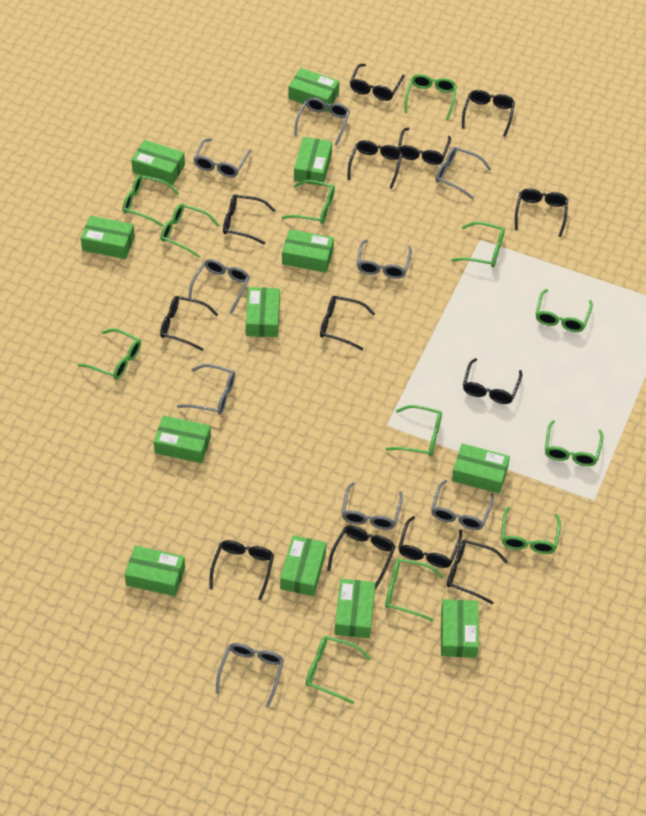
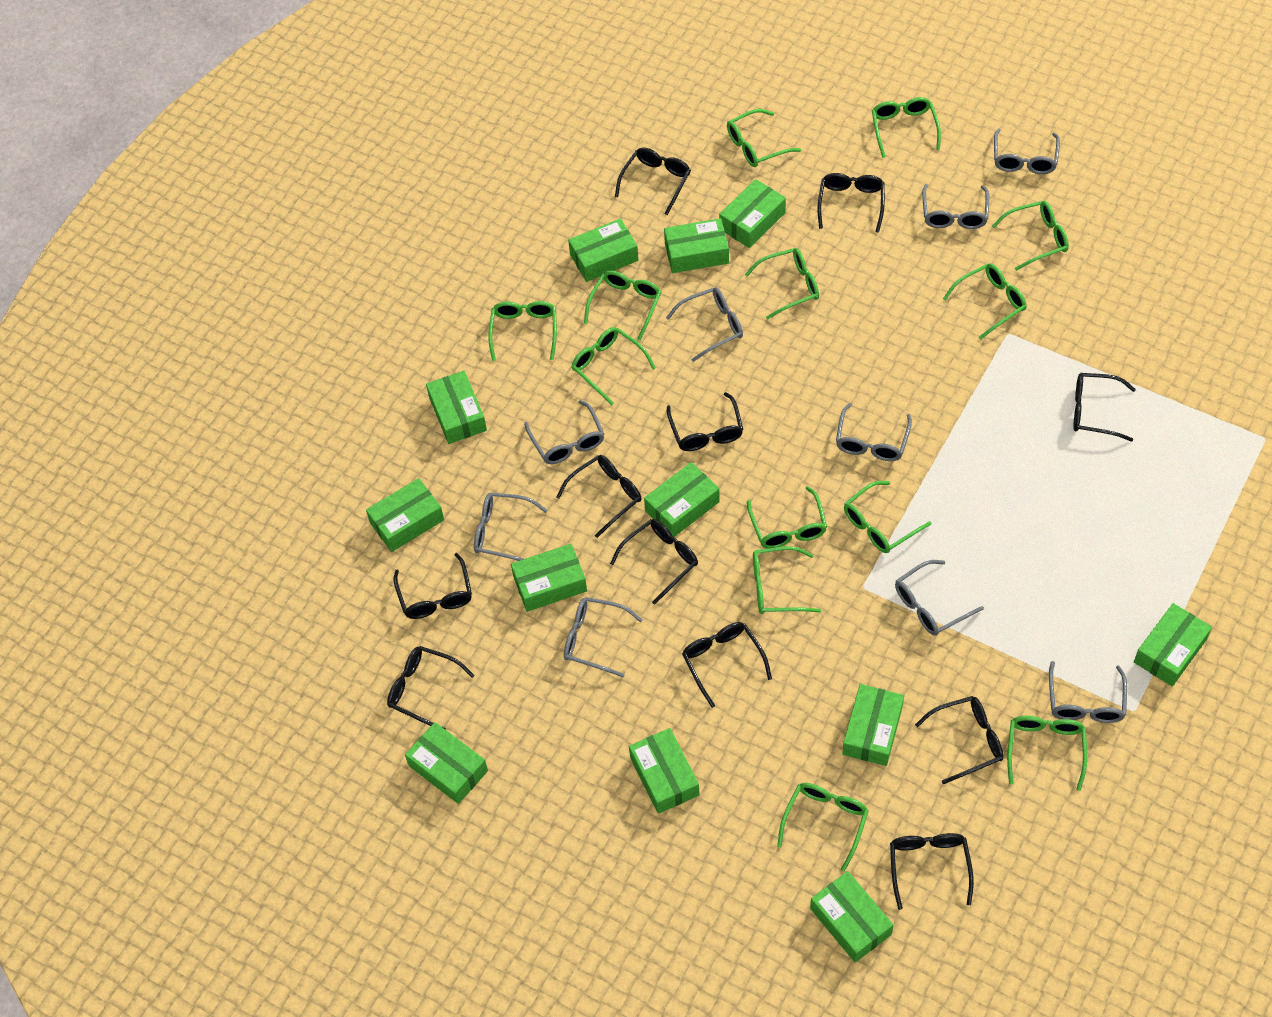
black glasses: 13 -> 11
green glasses: 12 -> 13

